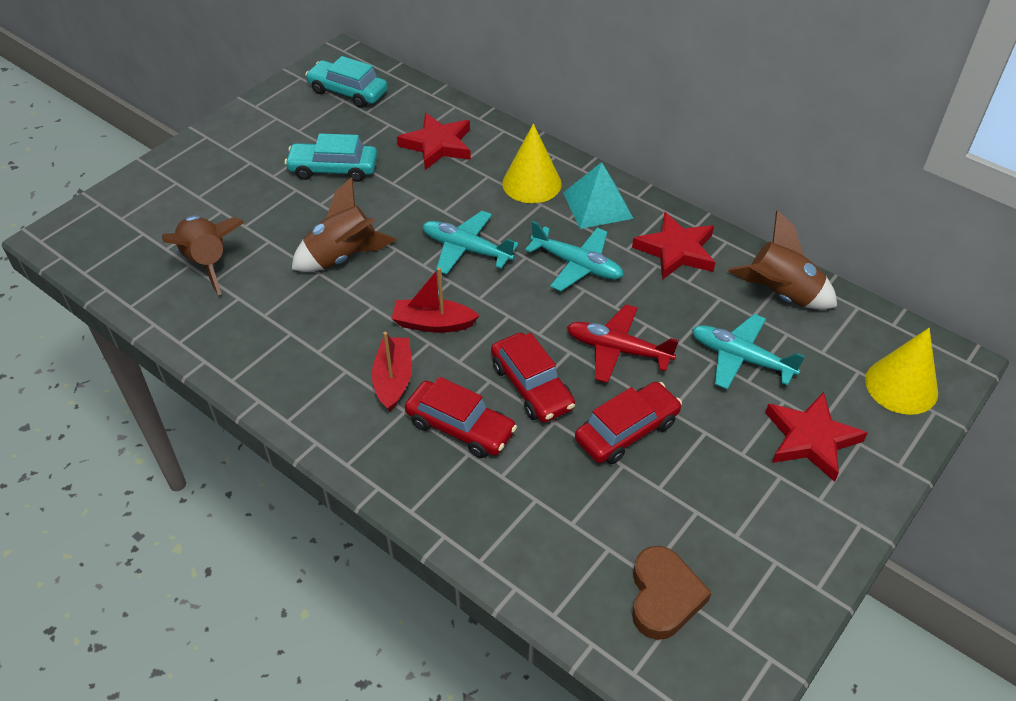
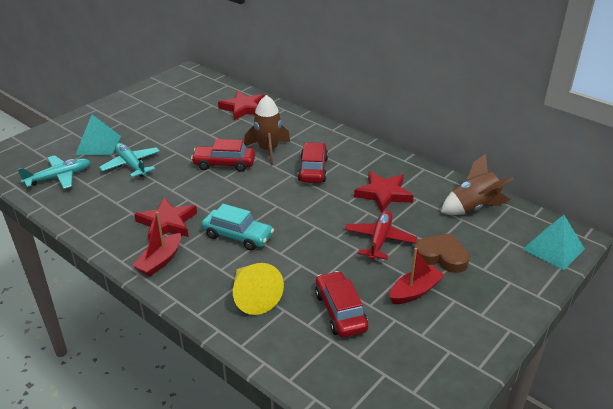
brown rocket: 3 -> 2
turquoise car: 2 -> 1
turquoise plane: 3 -> 2
turquoise pyramid: 1 -> 2
yellow cone: 2 -> 1

